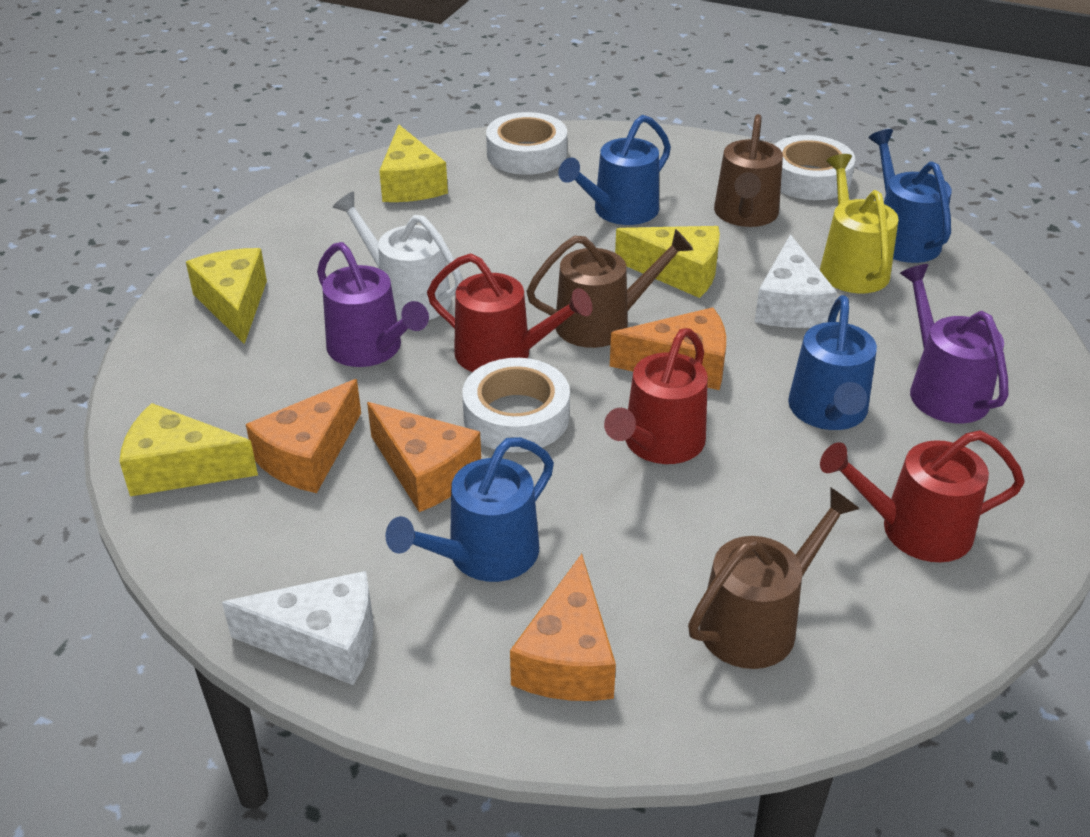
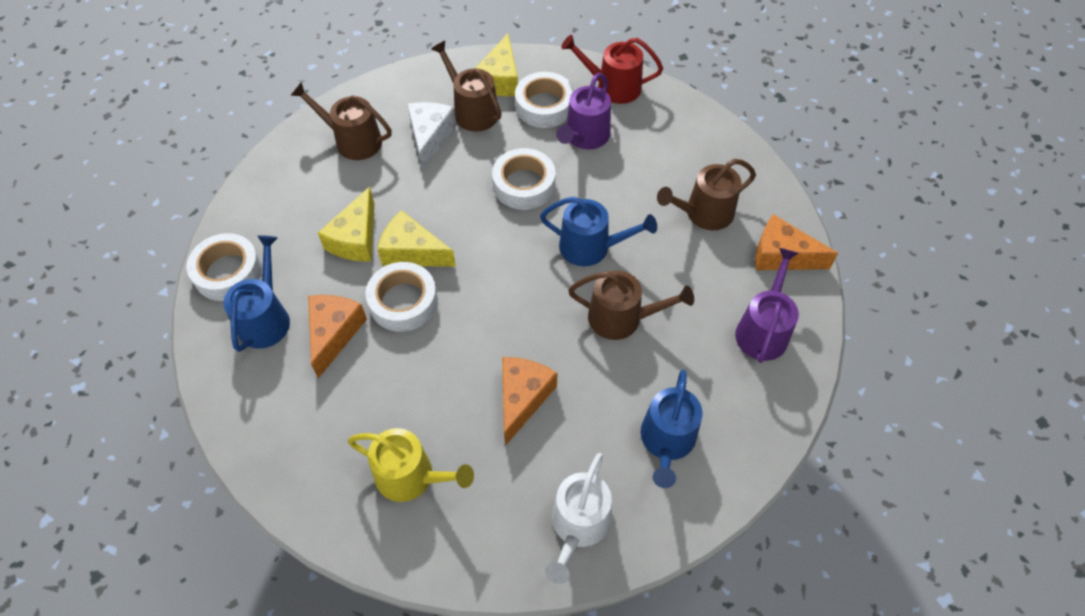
blue watering can: 4 -> 3
brown watering can: 3 -> 4
orange cheese: 4 -> 3
red watering can: 3 -> 1
white cheese: 2 -> 1
white tape: 3 -> 4
yellow cheese: 4 -> 3

